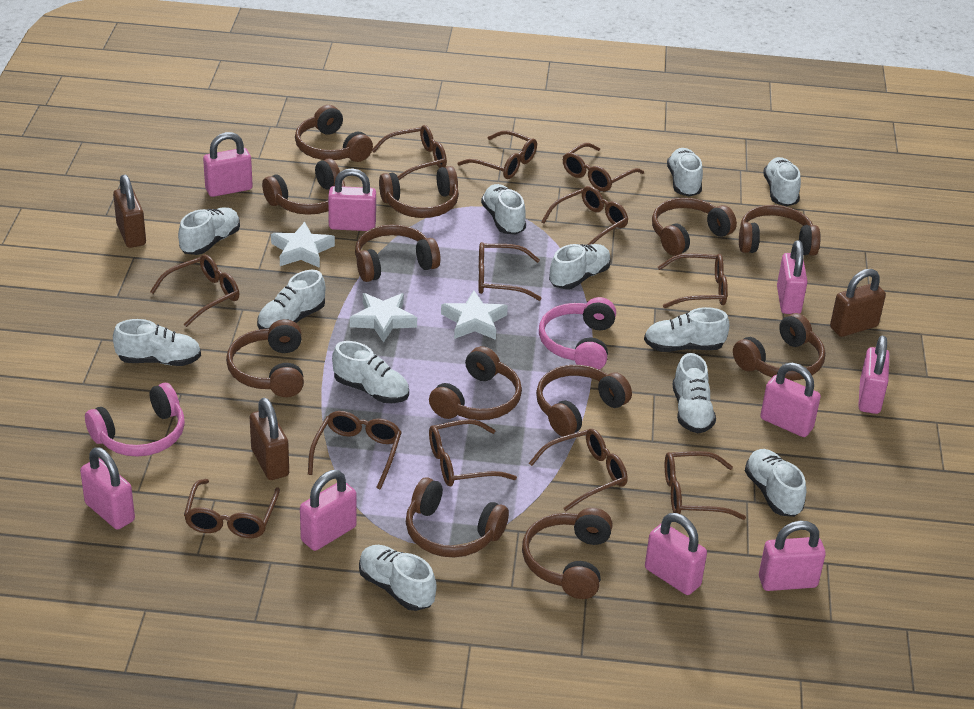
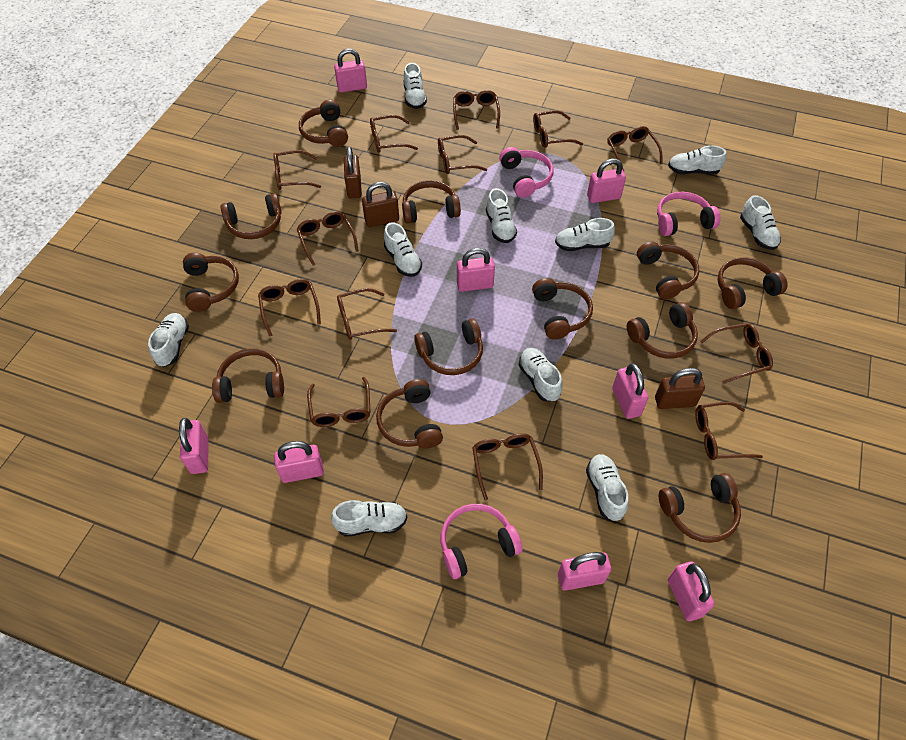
brown glasses: 12 -> 13
pink headphones: 2 -> 3
pink padlock: 9 -> 8
white shoe: 12 -> 10
white star: 3 -> 0

